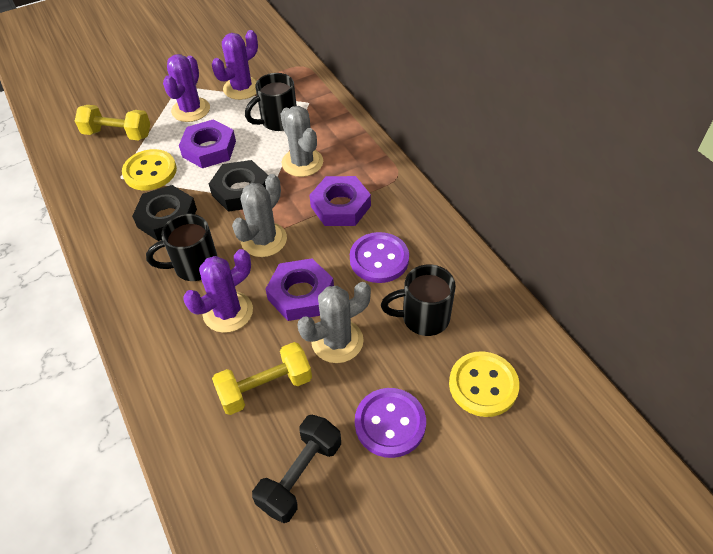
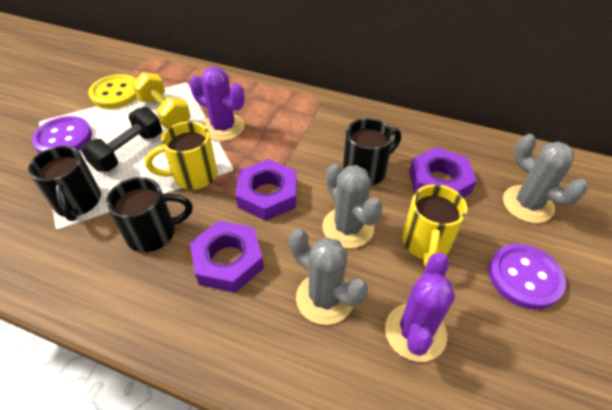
black nut: 2 -> 0
purple cactus: 3 -> 2
yellow button: 2 -> 1
yellow dumbbell: 2 -> 1
yellow mug: 0 -> 2

